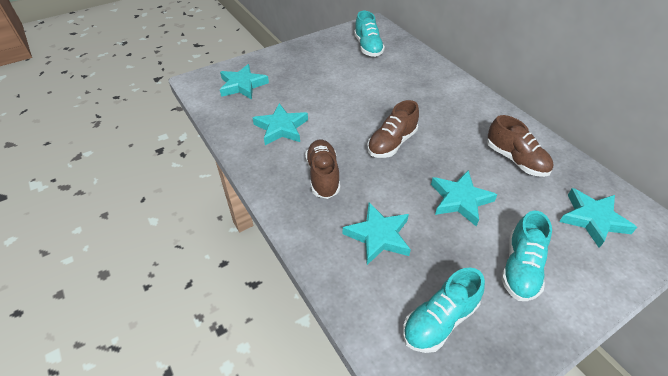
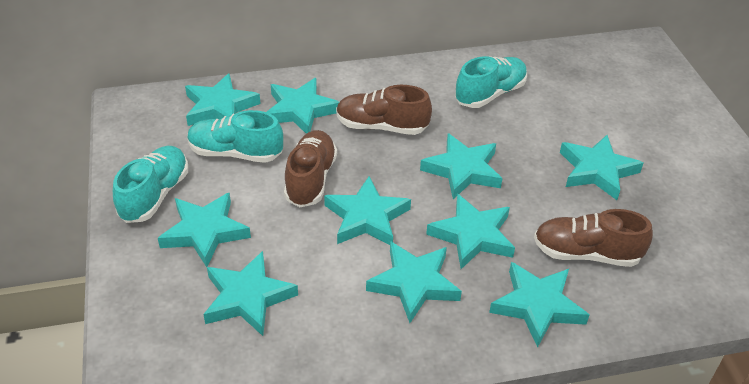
turquoise star: 5 -> 10

